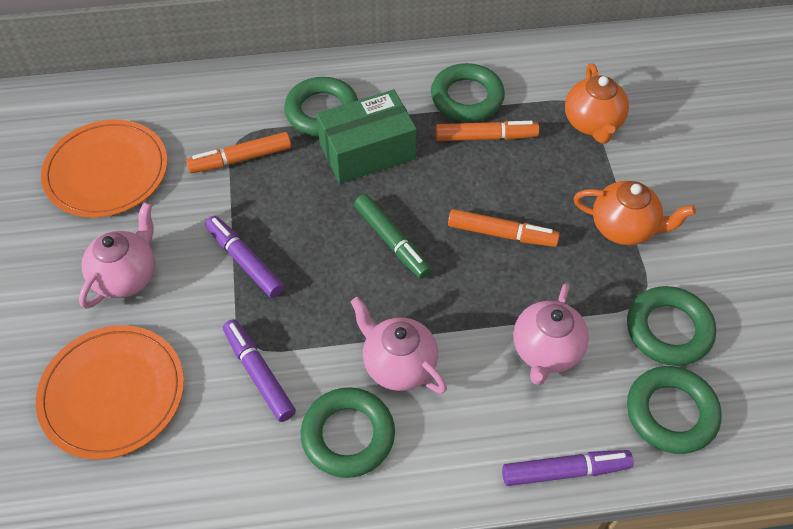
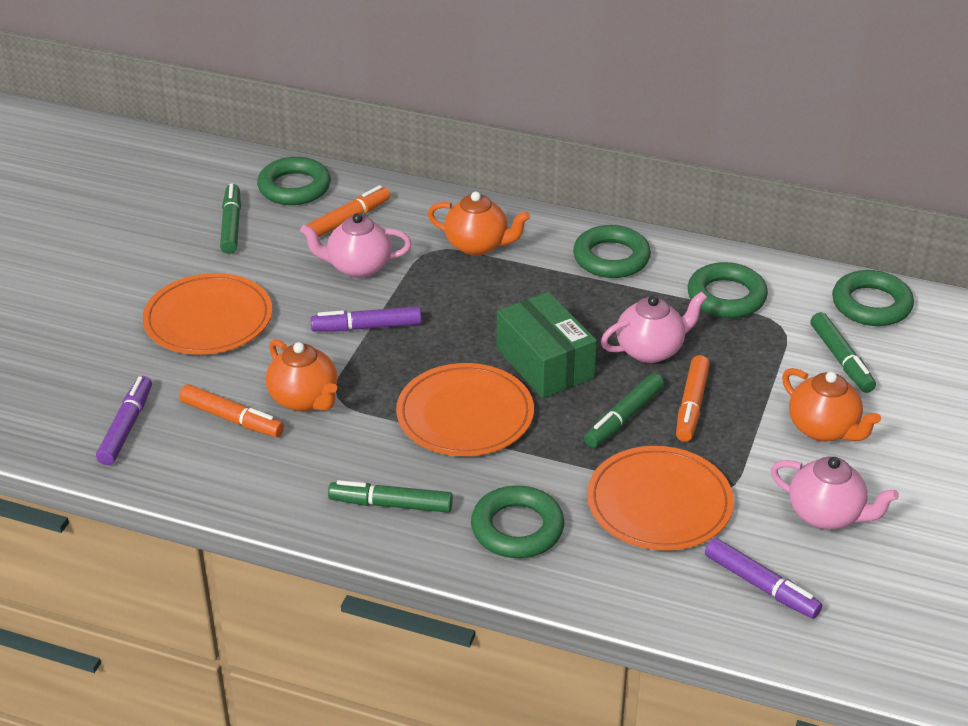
green marker: 1 -> 4
orange plate: 2 -> 3
orange teapot: 2 -> 3

